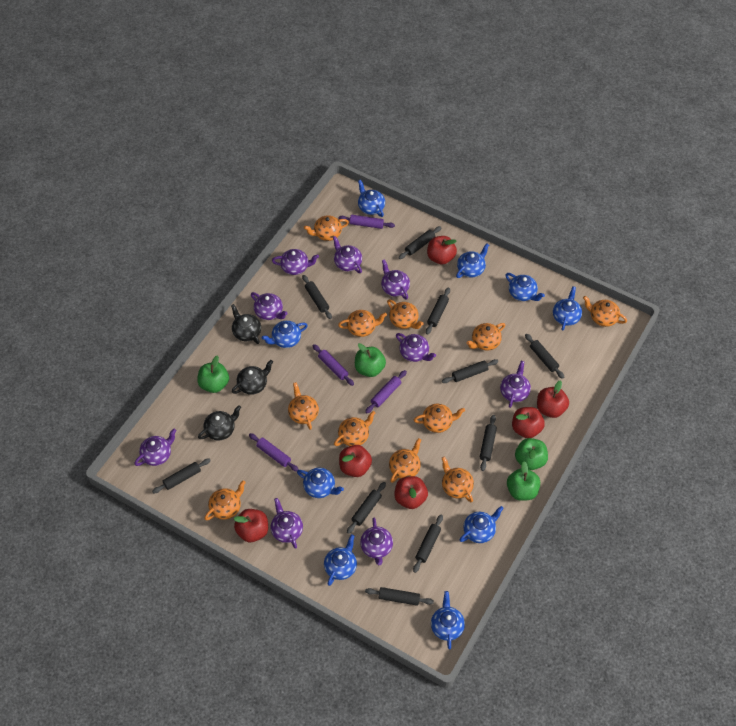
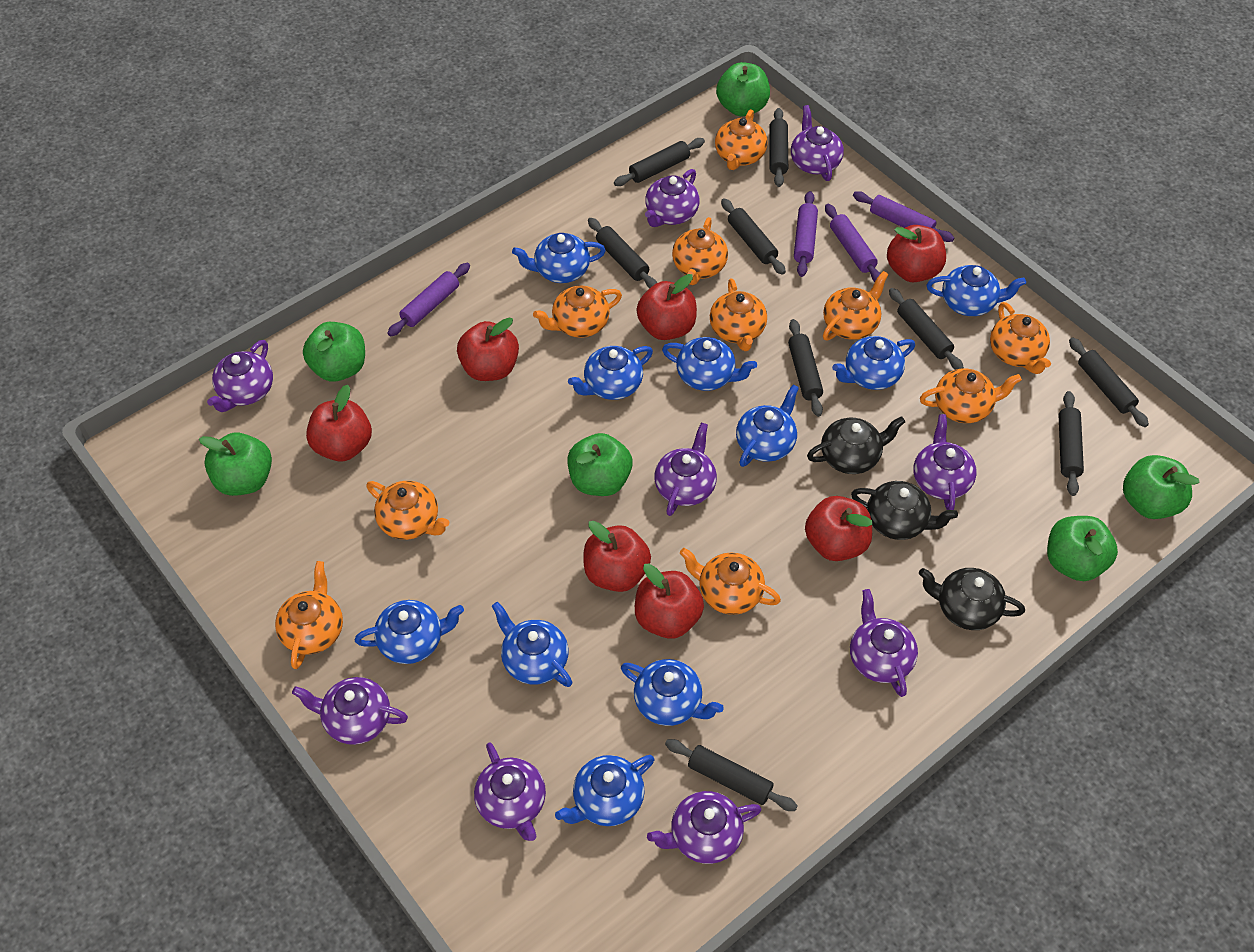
black rolling pin: 10 -> 9
blue teapot: 9 -> 10
green apple: 4 -> 6
orange teapot: 11 -> 10
red apple: 6 -> 7

